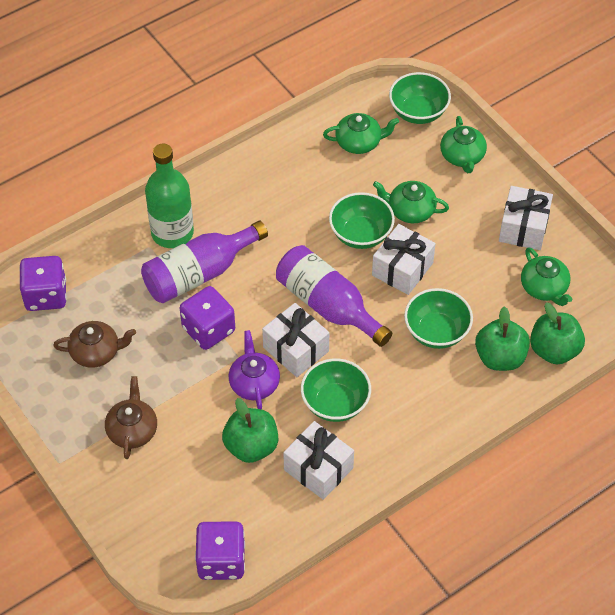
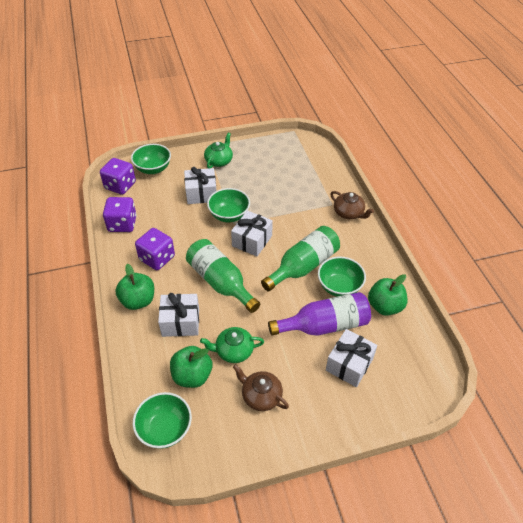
green bottle: 1 -> 2
green teapot: 4 -> 2
purple bottle: 2 -> 1
purple teapot: 1 -> 0

